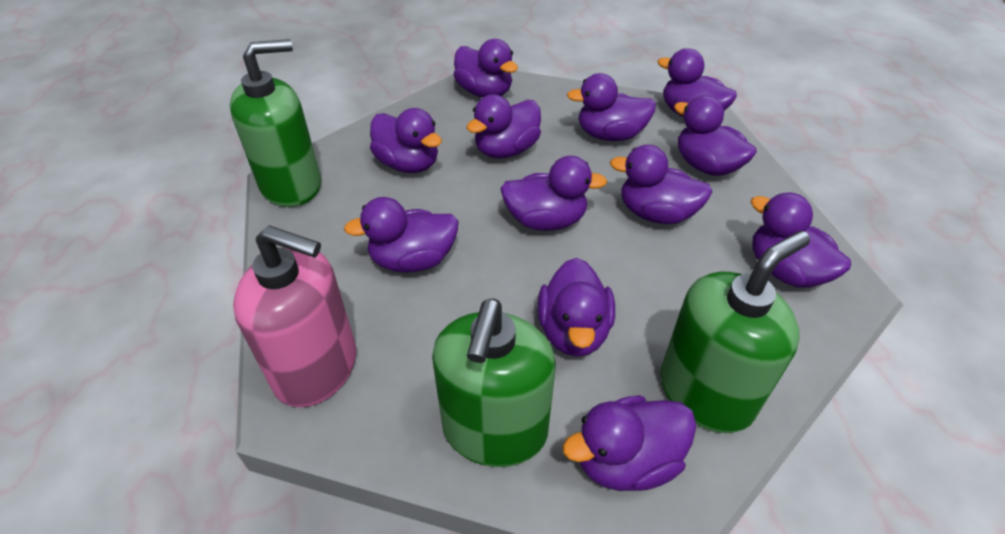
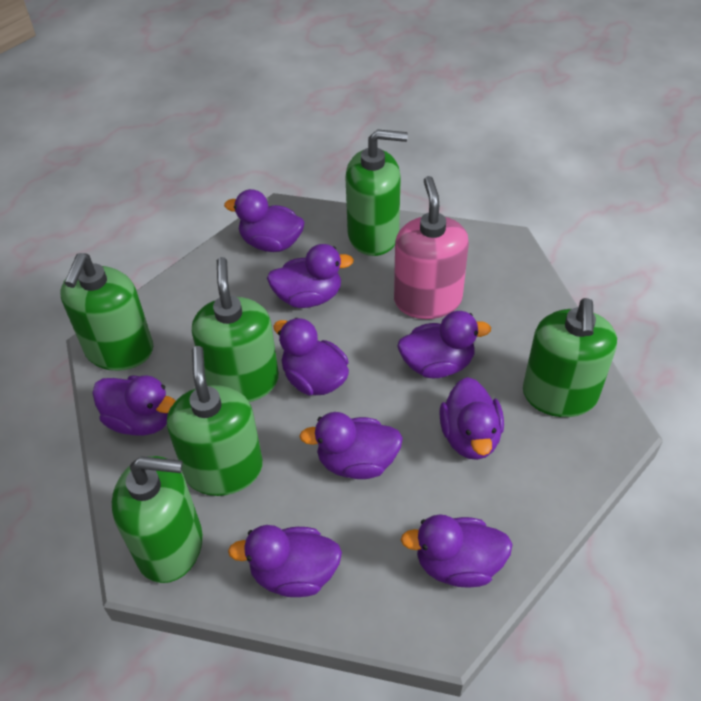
green soap dispenser: 3 -> 6
purple duck: 12 -> 9

